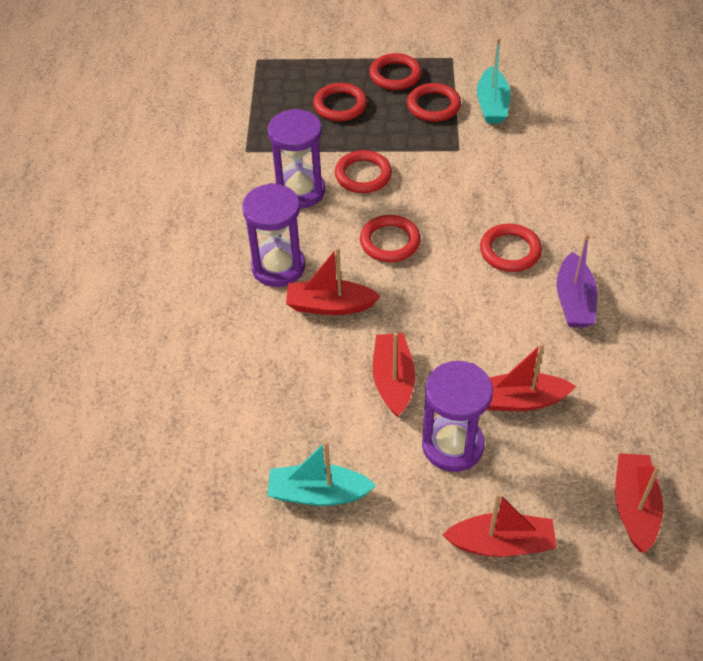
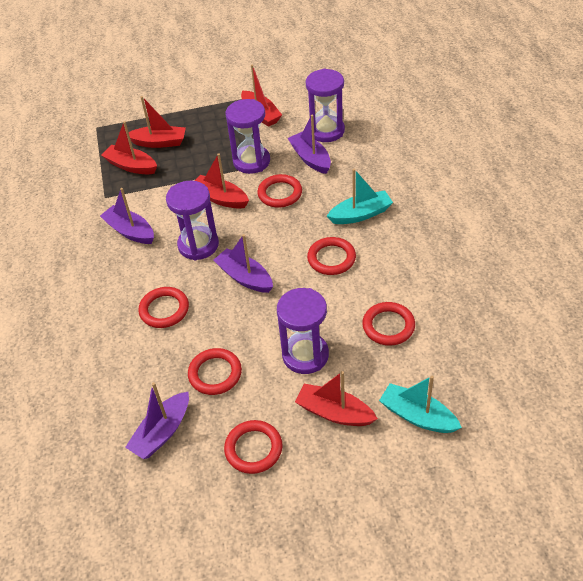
purple boat: 1 -> 4
purple hourglass: 3 -> 4

